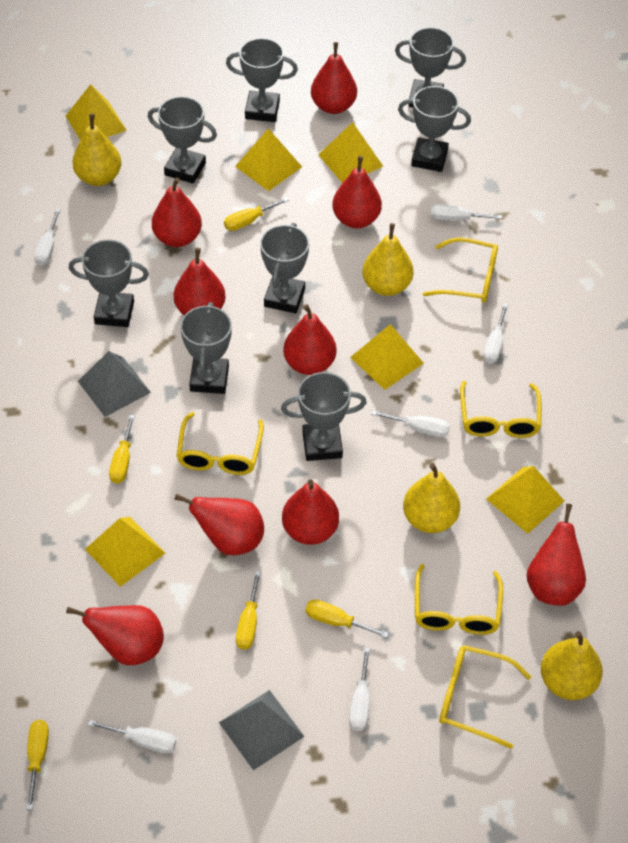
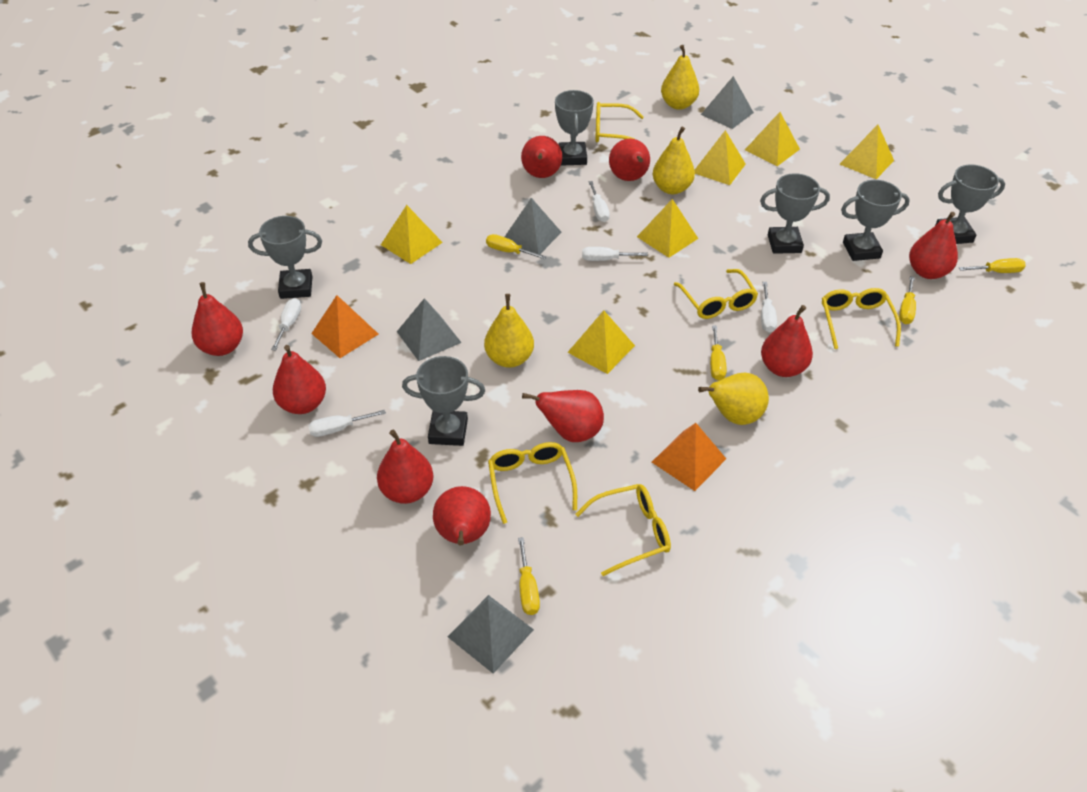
grey pyramid: 2 -> 4
grey trophy: 8 -> 6
orange pyramid: 0 -> 2
white screwdriver: 6 -> 5

